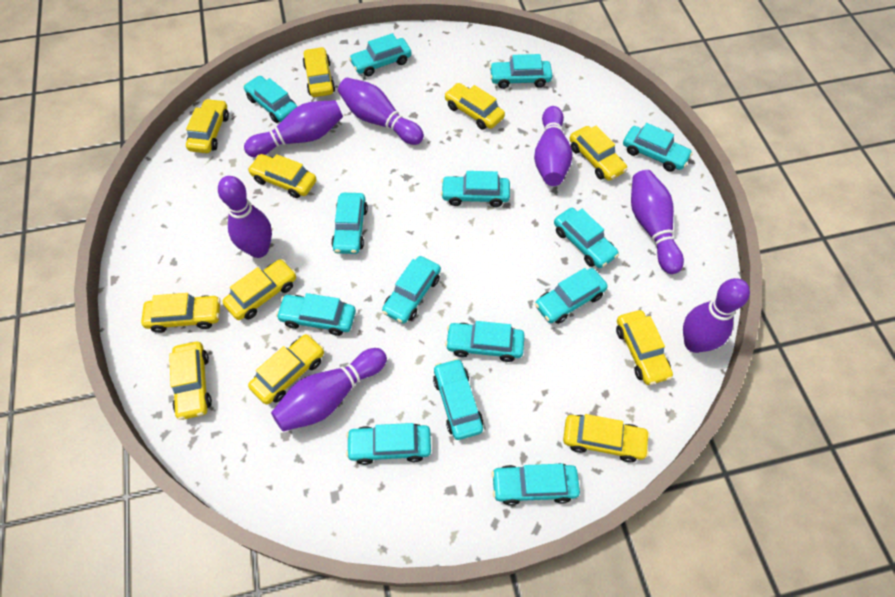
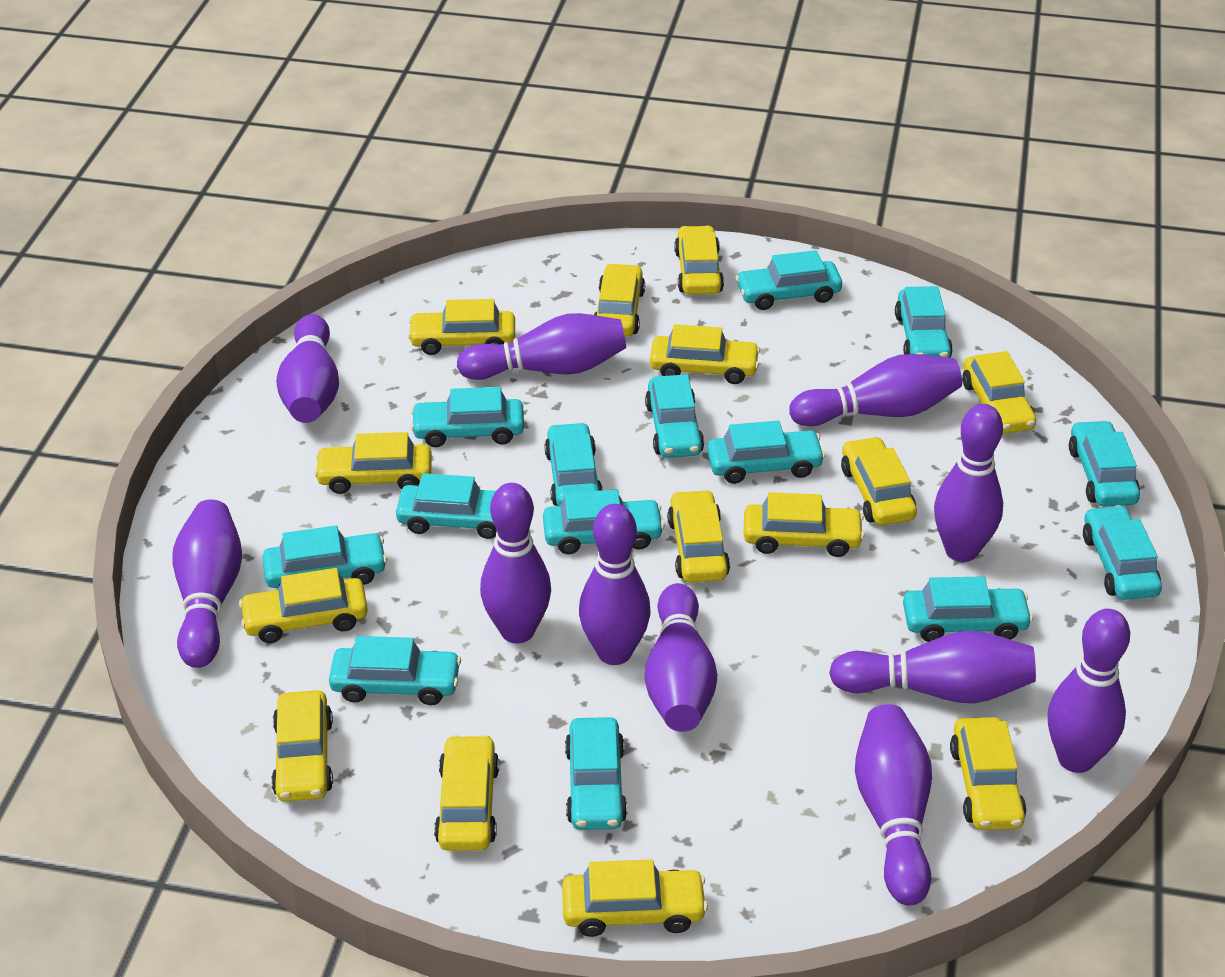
purple bowling pin: 7 -> 11
yellow car: 11 -> 14

